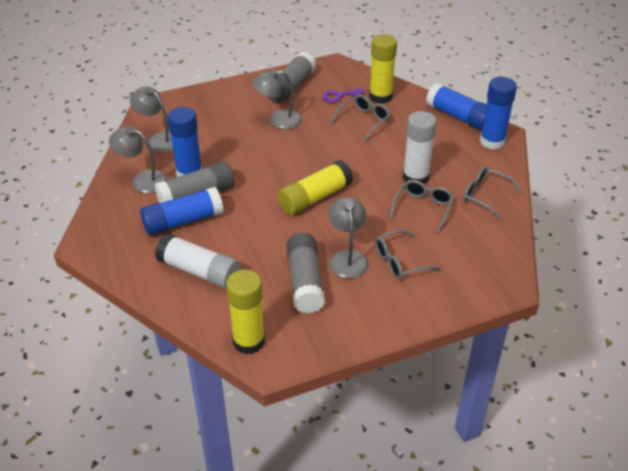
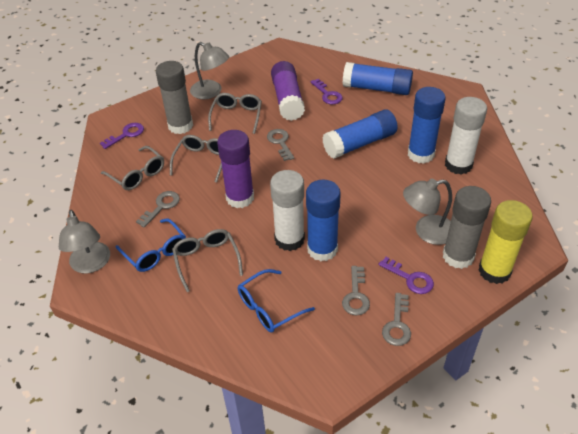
blue glasses: 0 -> 2
grey glue stick: 3 -> 2
grey key: 0 -> 4
grey lamp: 4 -> 3
purple glue stick: 0 -> 2
purple key: 1 -> 3
yellow glue stick: 3 -> 1

